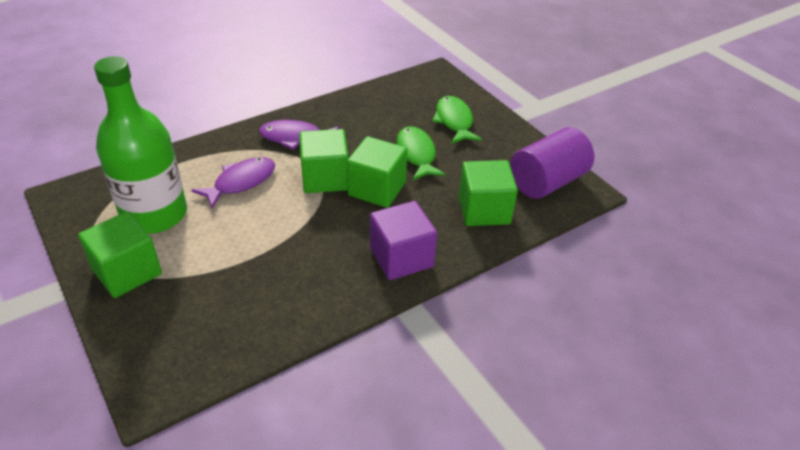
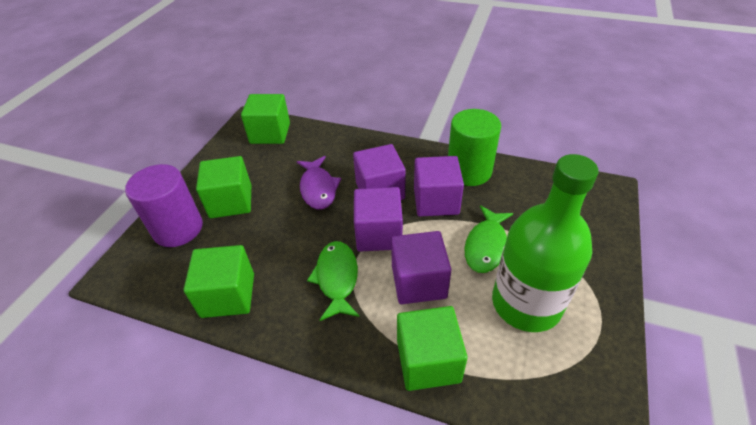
green cylinder: 0 -> 1
purple cube: 1 -> 4
purple fish: 2 -> 1

